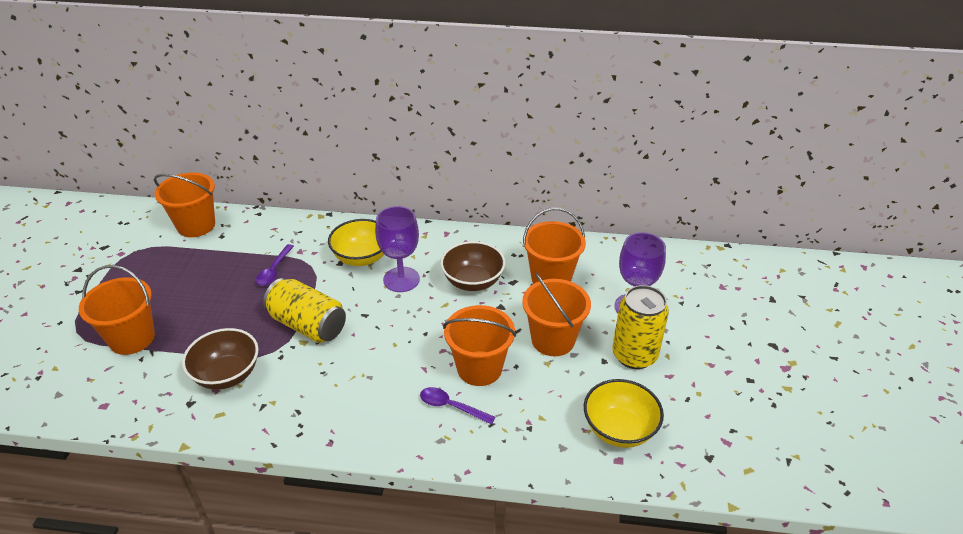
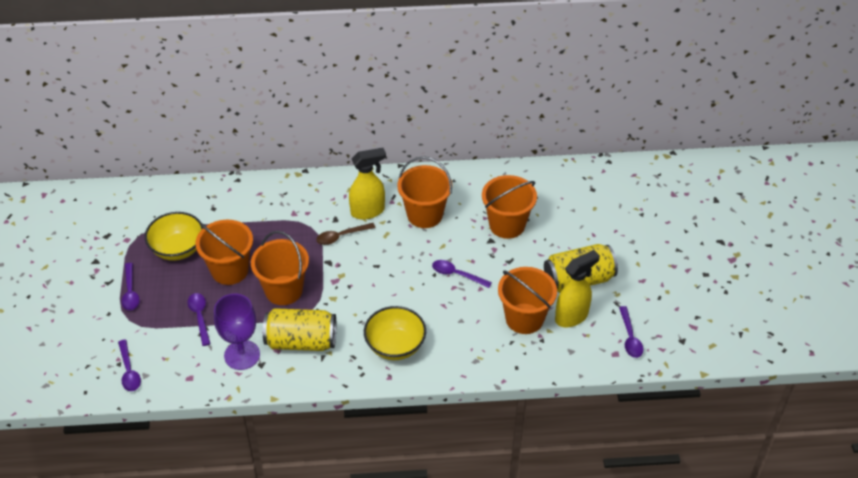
brown bowl: 2 -> 0
brown spoon: 0 -> 1
purple goblet: 2 -> 1
purple spoon: 2 -> 5
yellow spray bottle: 0 -> 2

